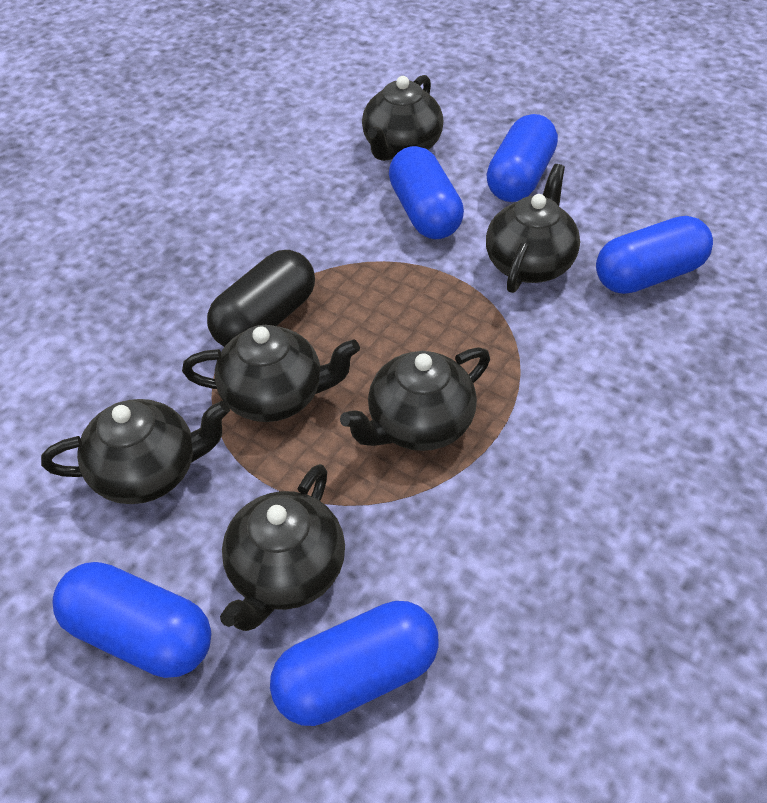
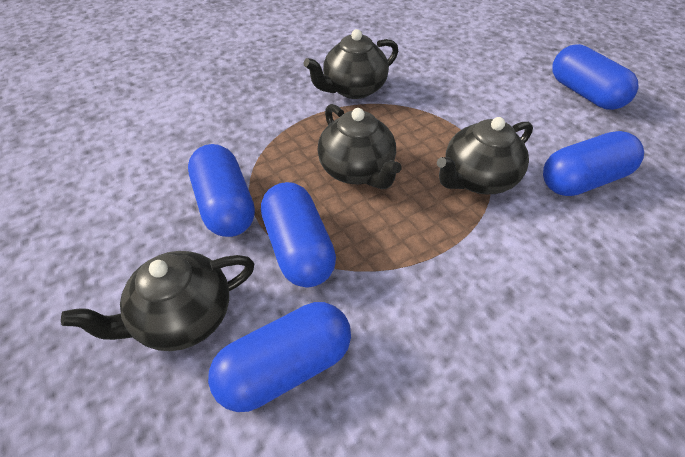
black capsule: 1 -> 0
black teapot: 6 -> 4

